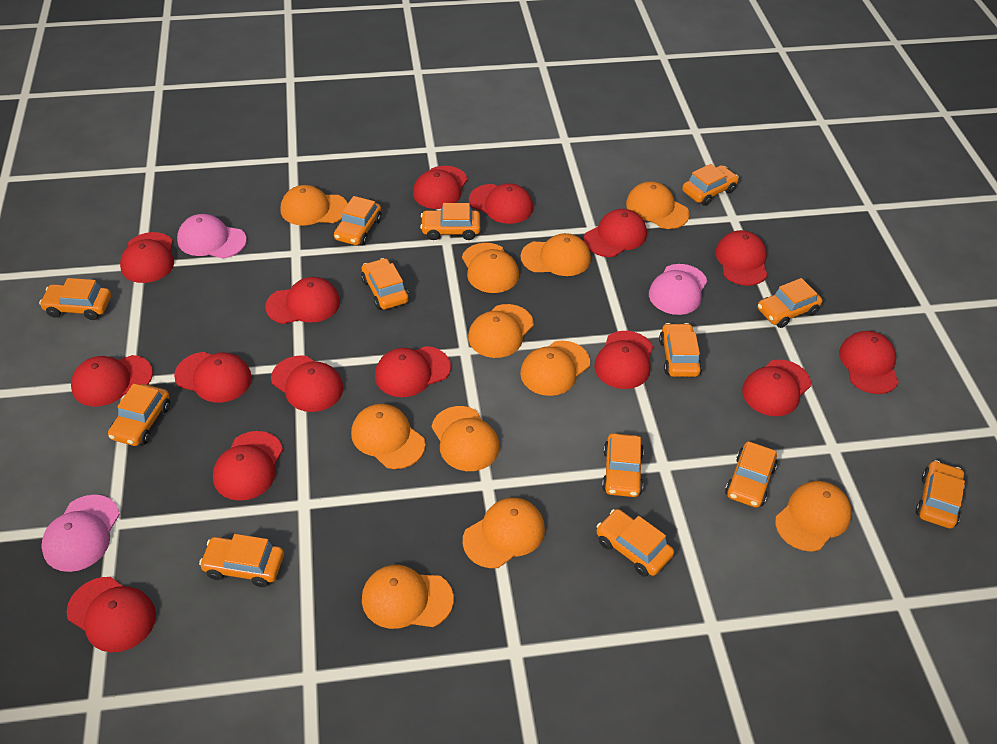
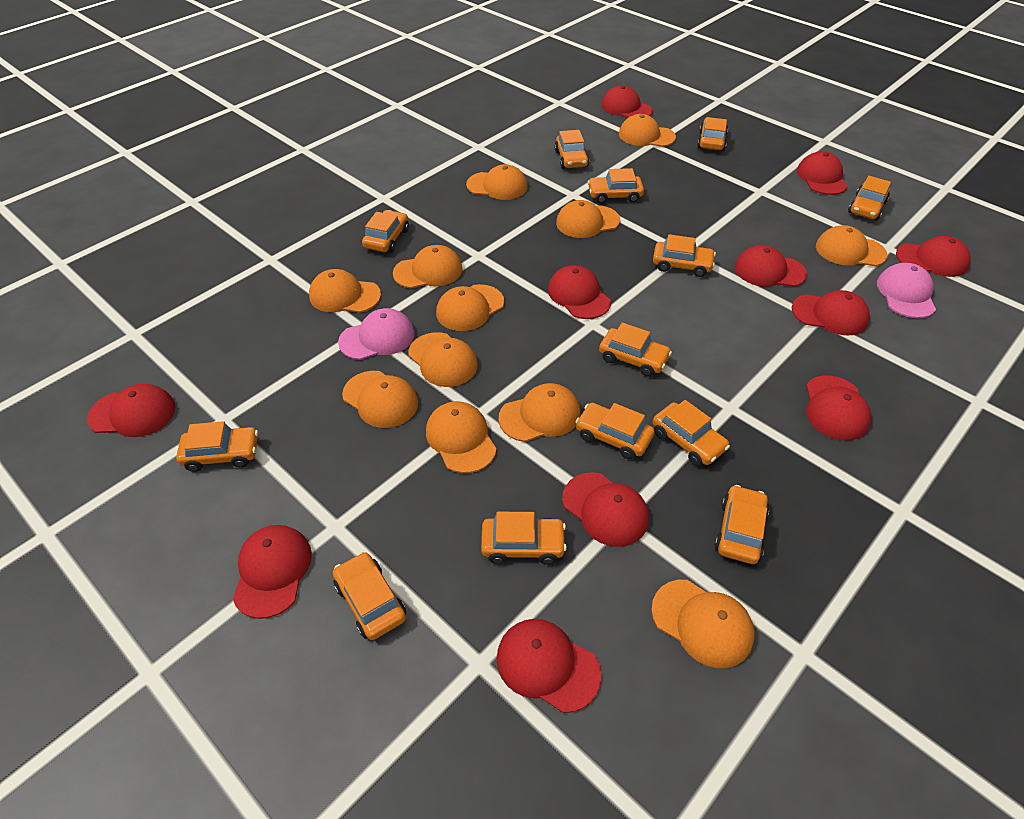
orange cap: 11 -> 12
pink cap: 3 -> 2
red cap: 15 -> 11

